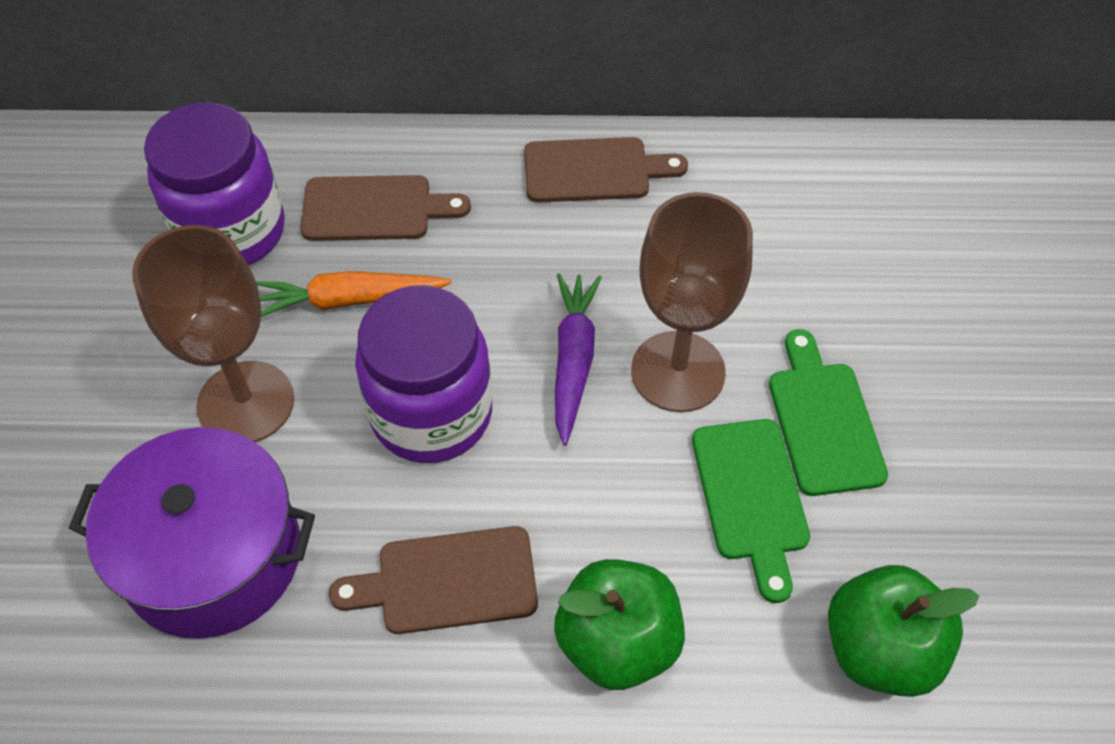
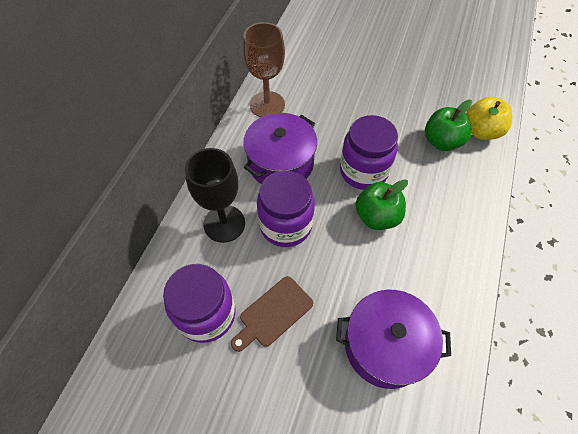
black goblet: 0 -> 1
brown cutting board: 3 -> 1
brown goblet: 2 -> 1
green cutting board: 2 -> 0
orange carrot: 1 -> 0
purple carrot: 1 -> 0
purple jar: 2 -> 3
purple pot: 1 -> 2
yellow apple: 0 -> 1

